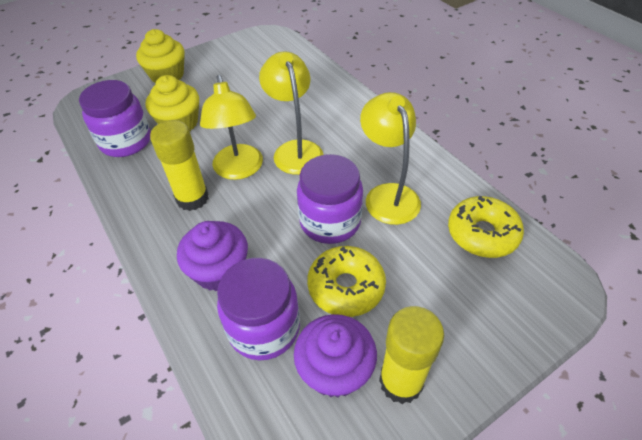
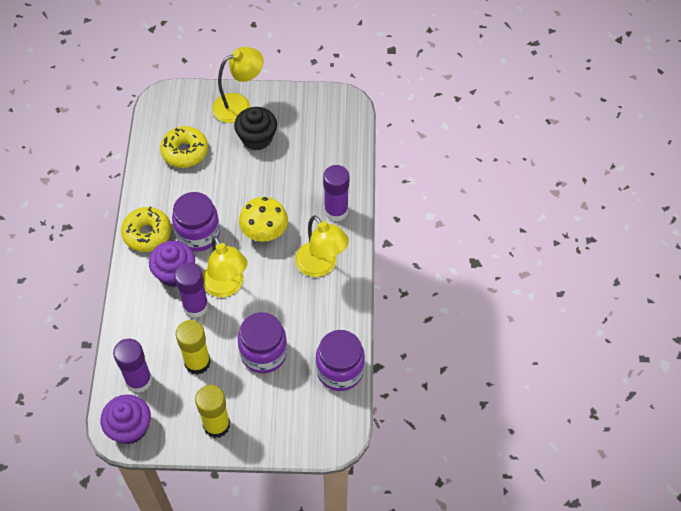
black cupcake: 0 -> 1
purple glue stick: 0 -> 3
yellow cupcake: 2 -> 0
yellow mushroom: 0 -> 1

